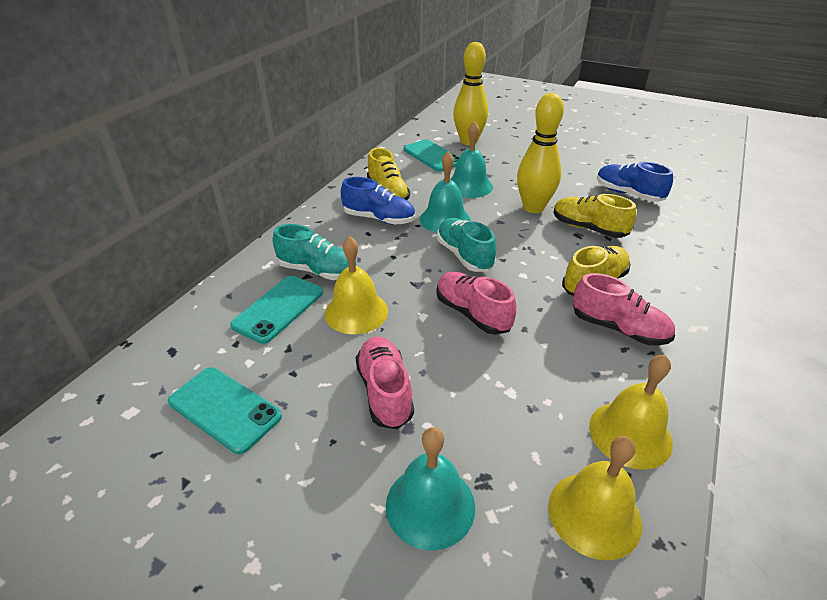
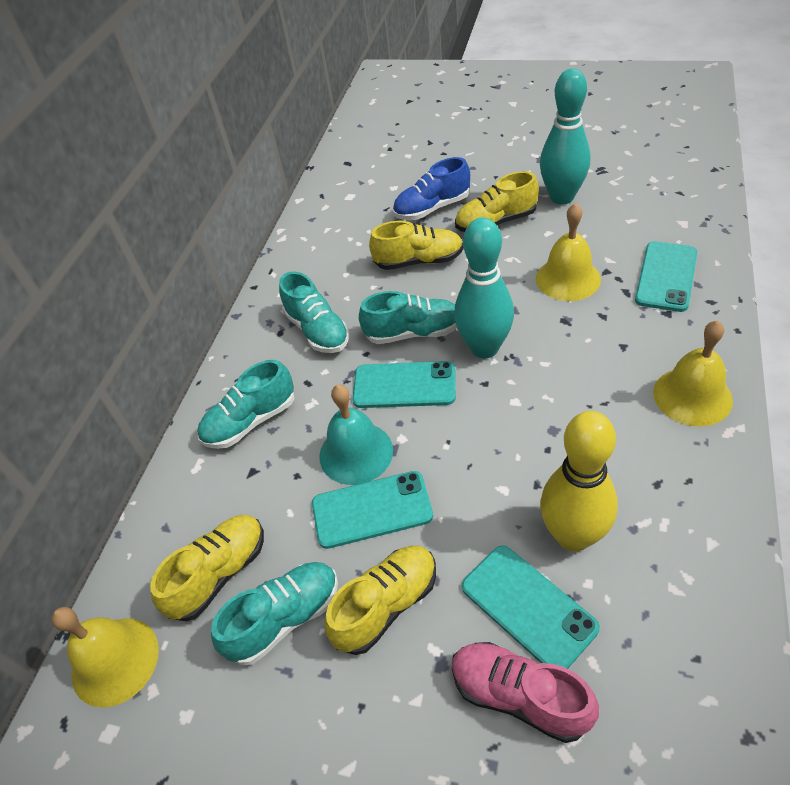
blue shoe: 2 -> 1
pink shoe: 3 -> 1
turquoise bell: 3 -> 1
turquoise bowling pin: 0 -> 2
turquoise phone: 3 -> 4
turquoise shoe: 2 -> 4
yellow bowling pin: 2 -> 1
yellow shoe: 3 -> 4

